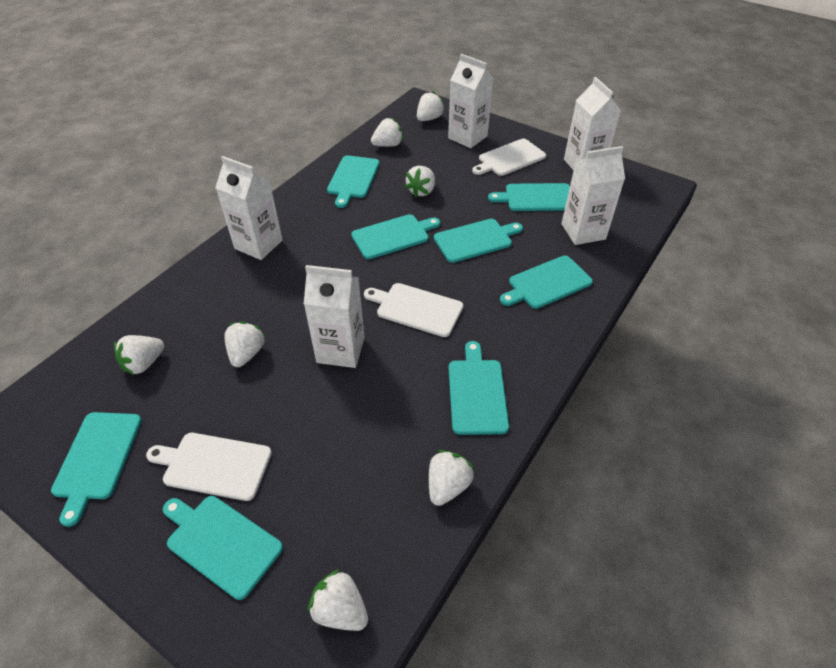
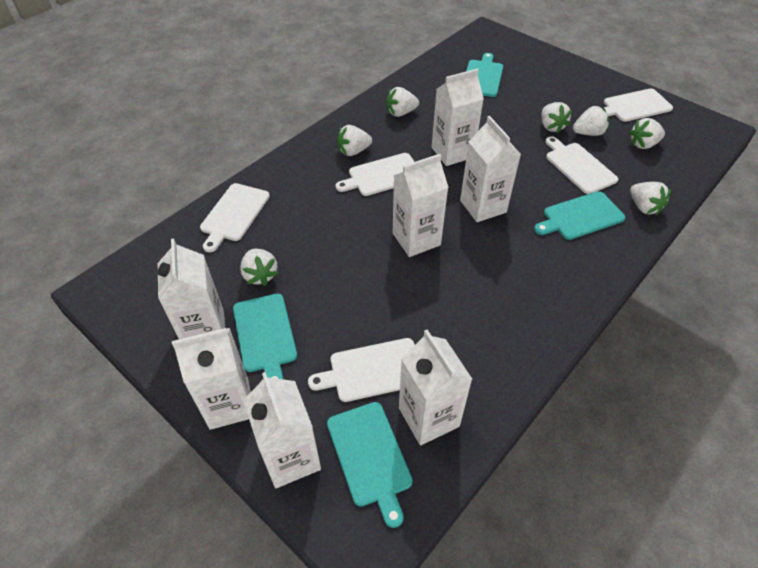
turquoise cutting board: 8 -> 4
white carton: 5 -> 7
white cutting board: 3 -> 5

